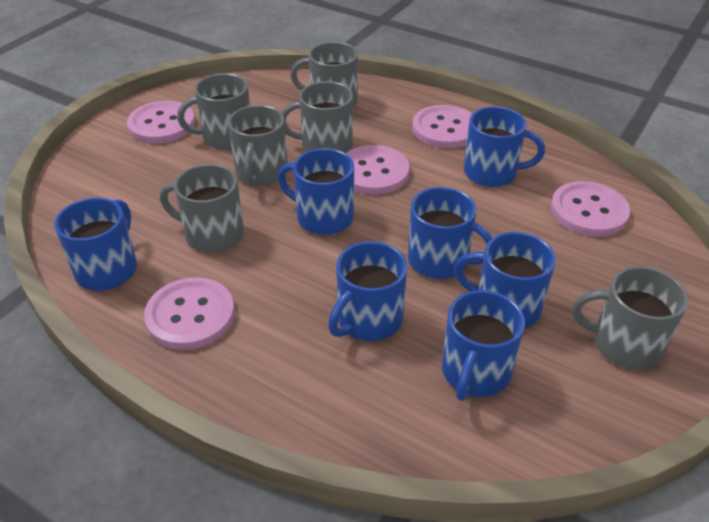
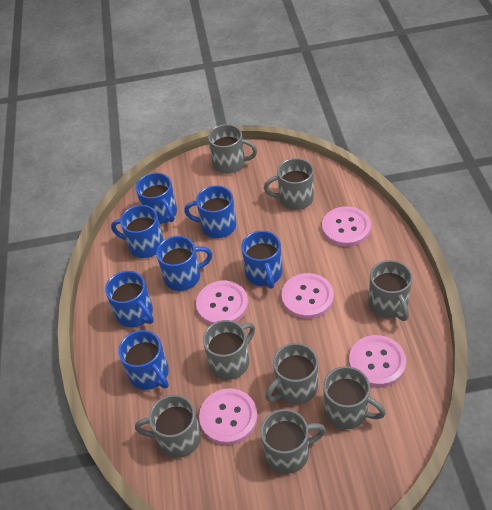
grey mug: 6 -> 8

